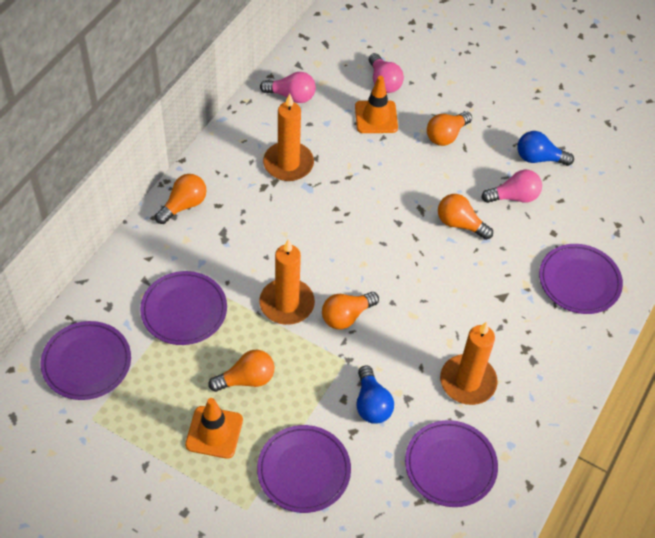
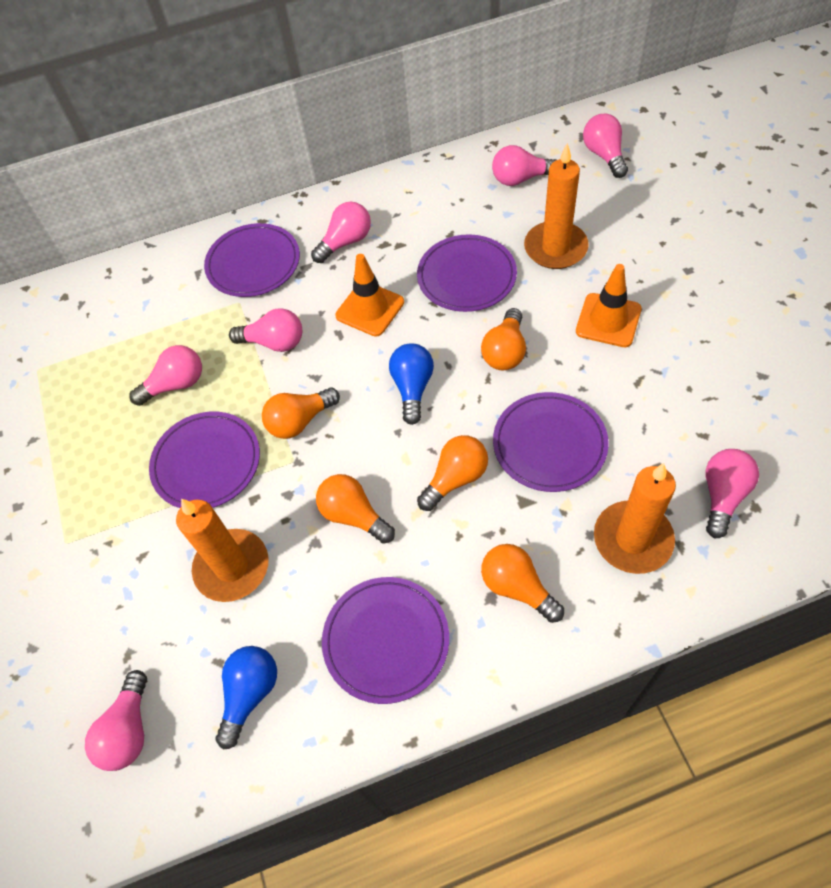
pink light bulb: 3 -> 7

